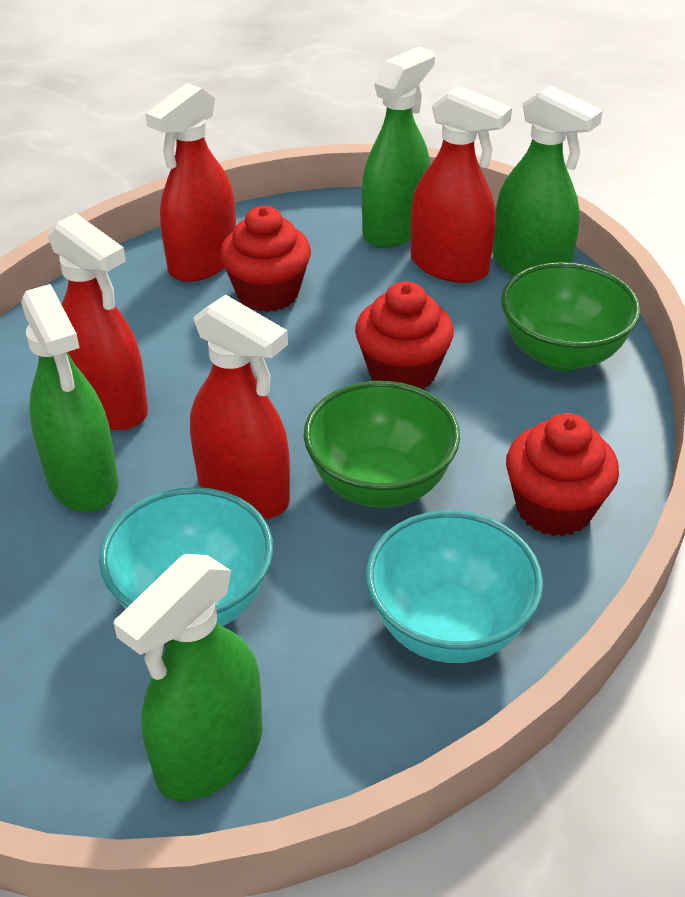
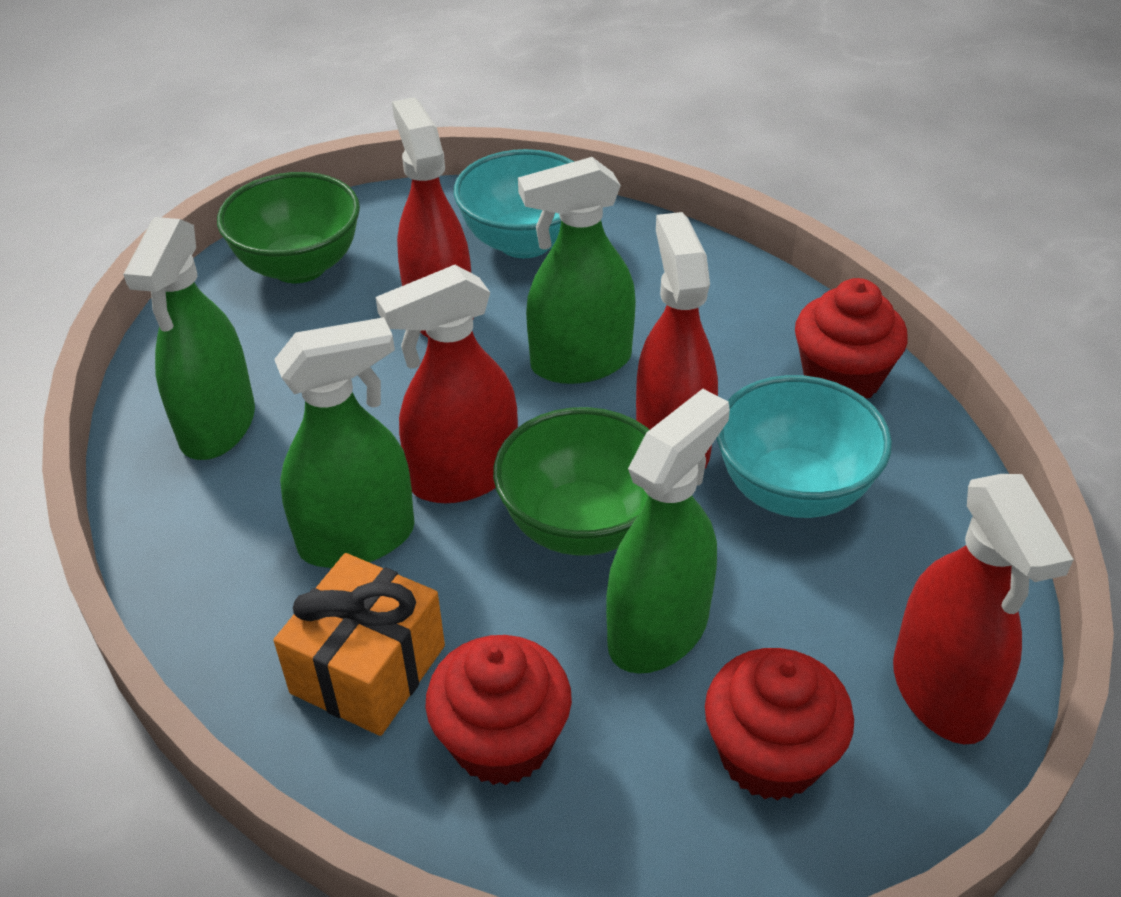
orange gift: 0 -> 1

